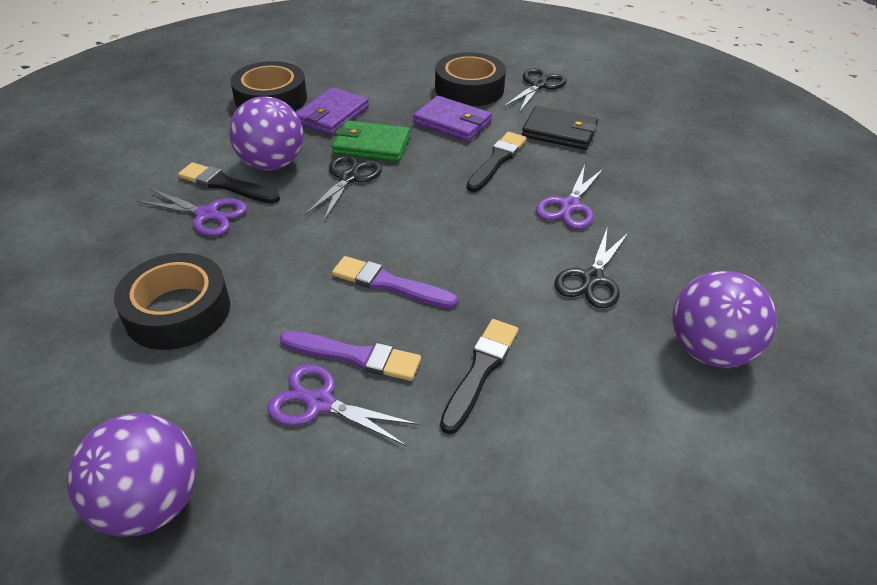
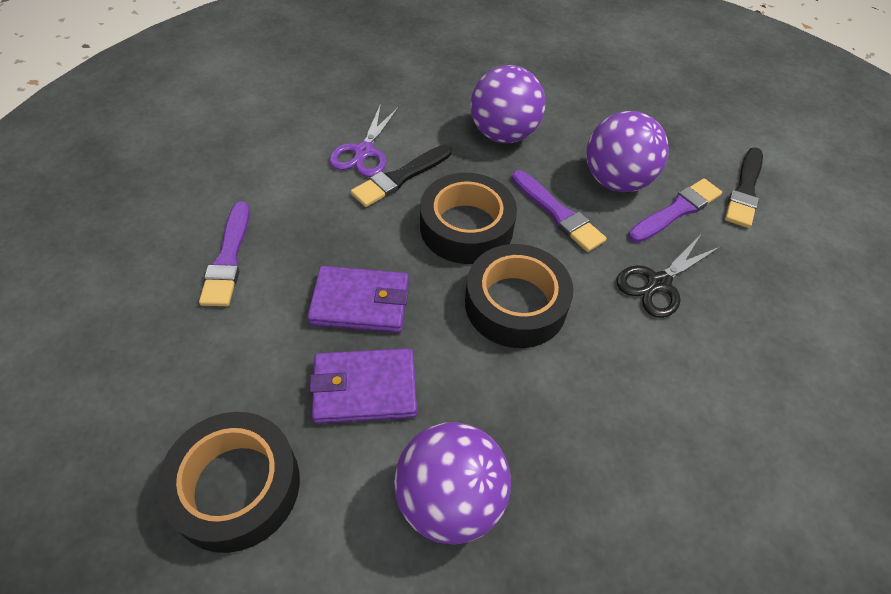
black brush: 3 -> 2
black scissors: 3 -> 1
black wallet: 1 -> 0
green wallet: 1 -> 0
purple brush: 2 -> 3
purple scissors: 3 -> 1

